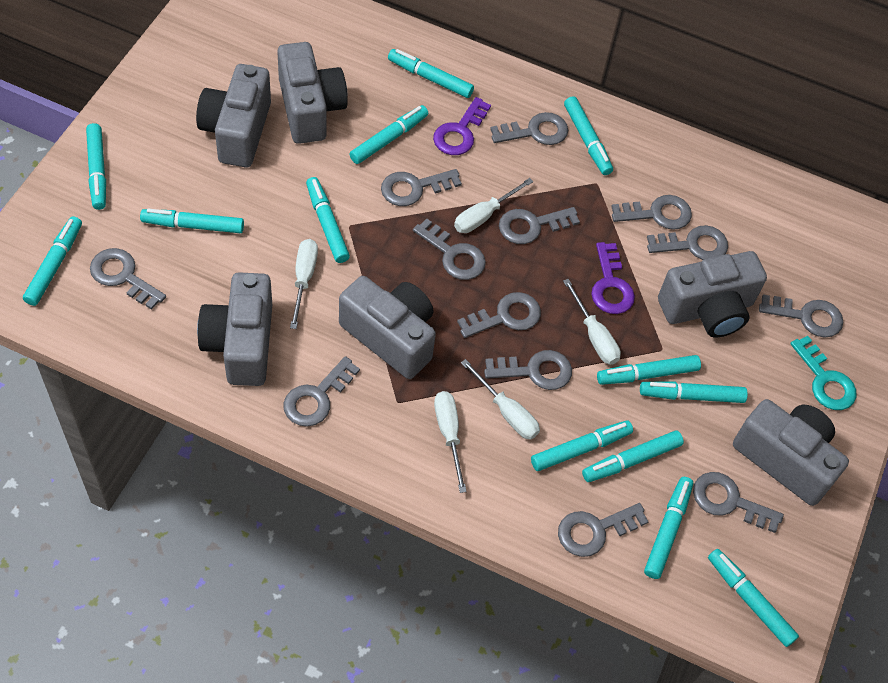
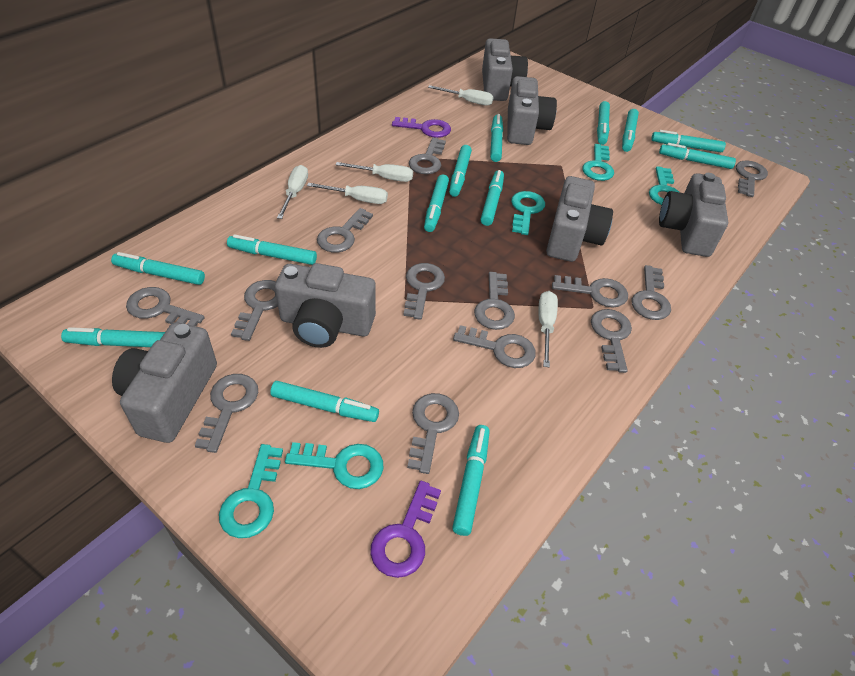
turquoise key: 1 -> 5

